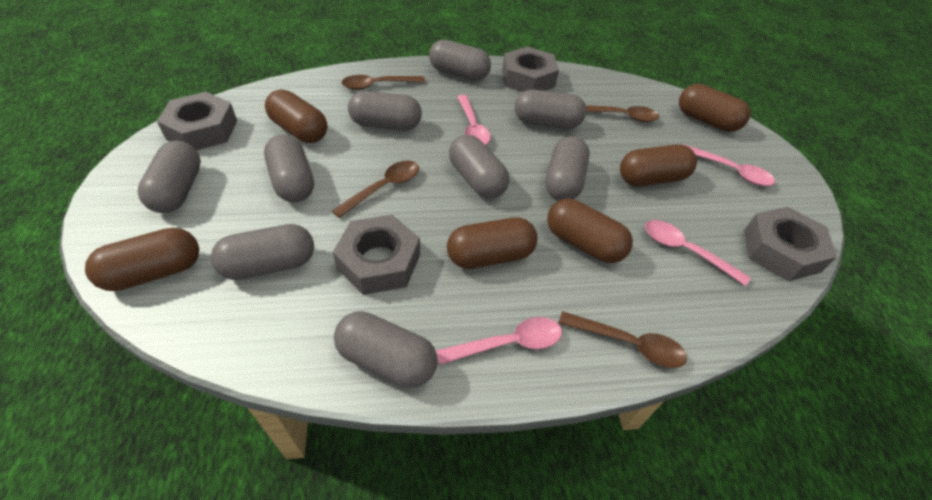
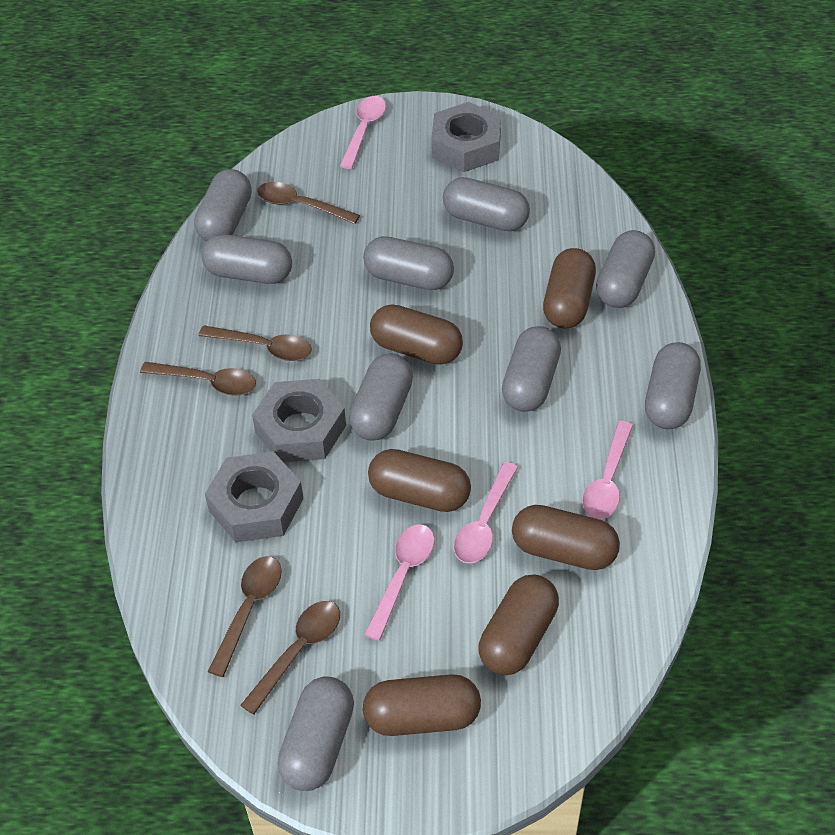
brown spoon: 4 -> 5
grey nut: 4 -> 3

